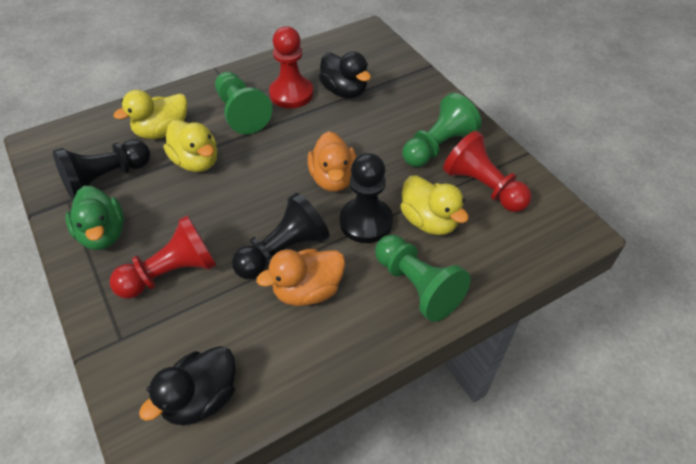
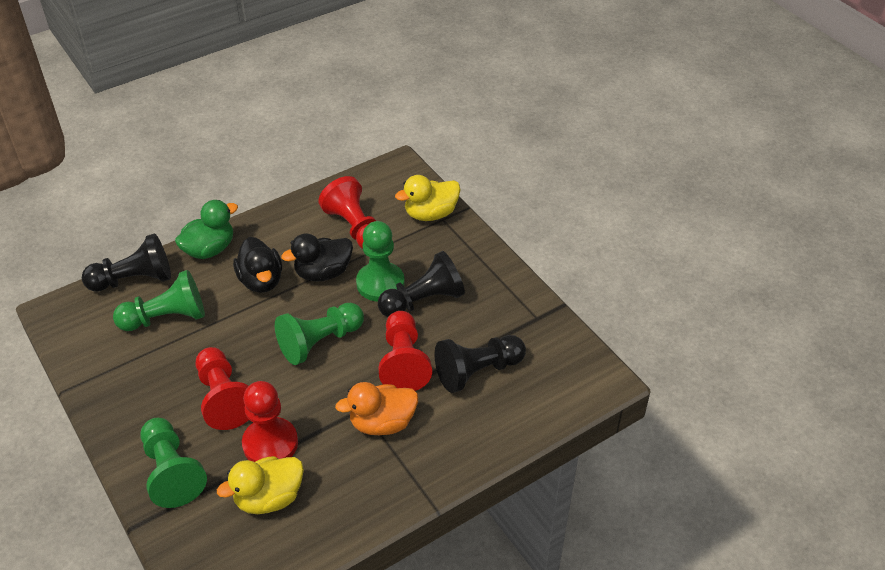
green pawn: 3 -> 4
orange duck: 2 -> 1
red pawn: 3 -> 4
yellow duck: 3 -> 2

